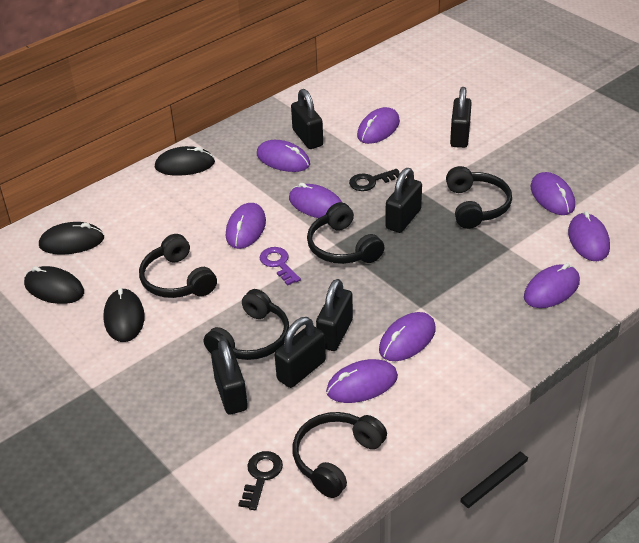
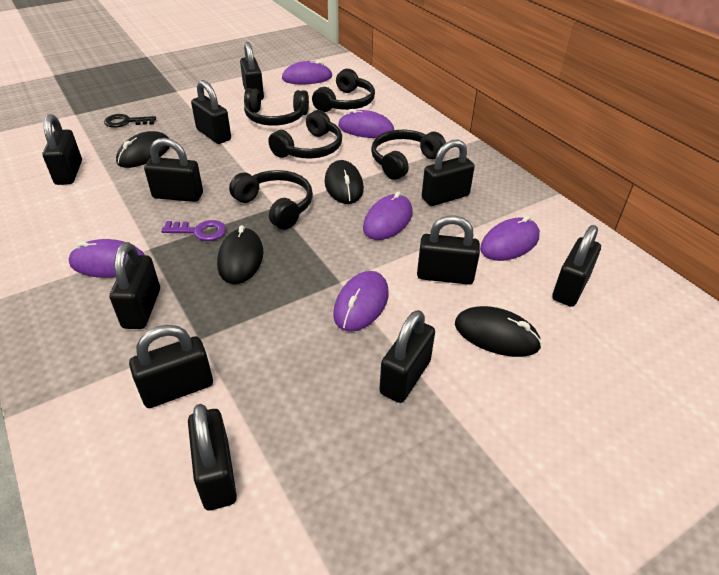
black key: 2 -> 1
black padlock: 6 -> 11
purple mouse: 9 -> 6

